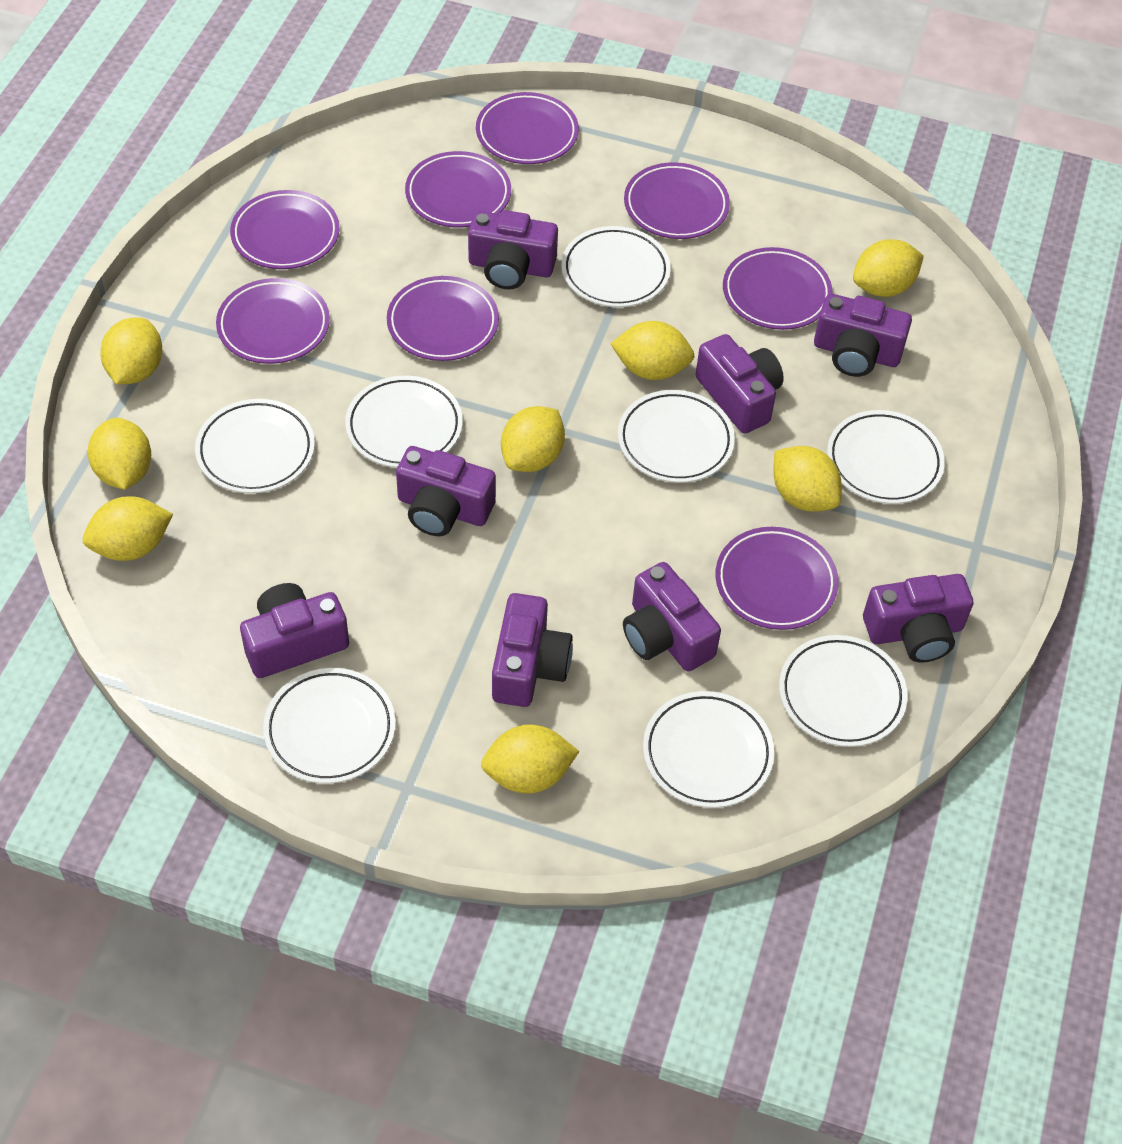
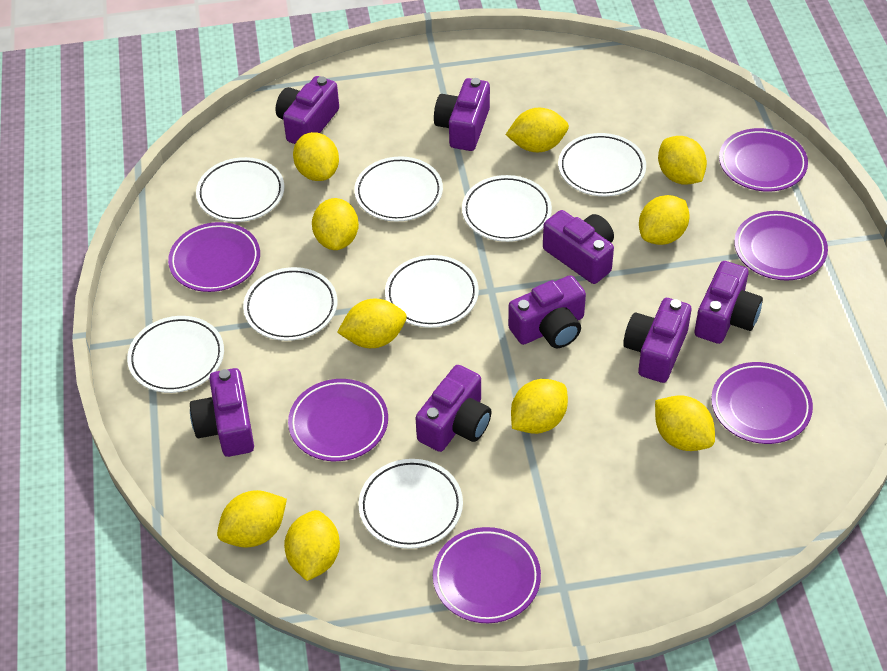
purple plate: 8 -> 6
yellow lemon: 8 -> 10

